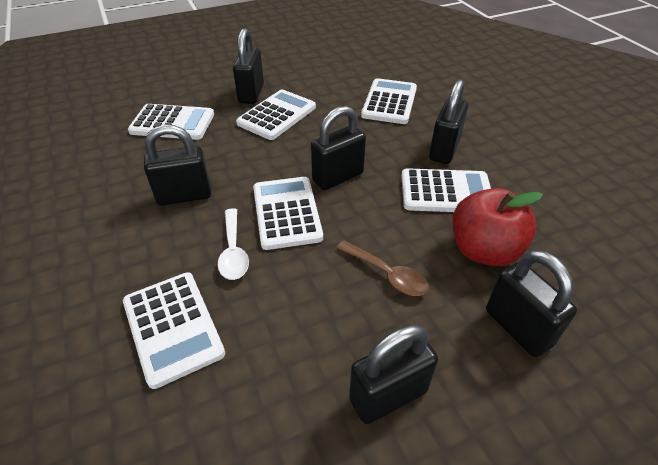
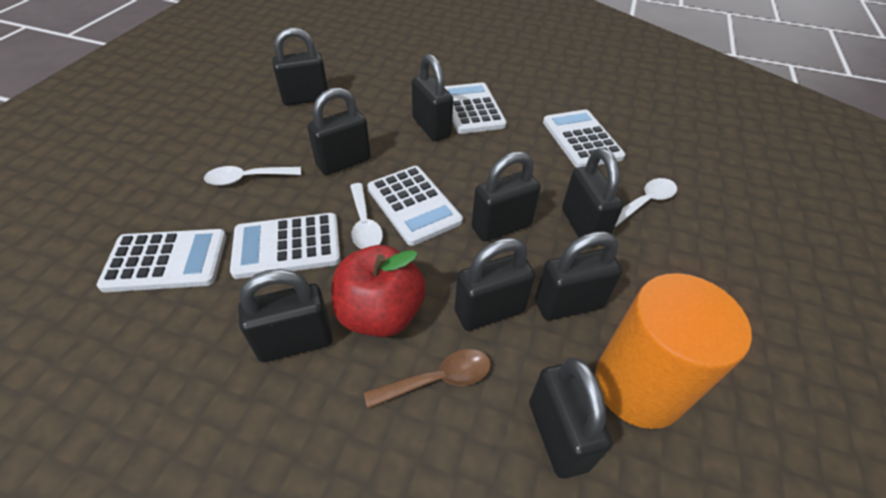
black padlock: 6 -> 9
orange cylinder: 0 -> 1
white calculator: 6 -> 5
white spoon: 1 -> 3

